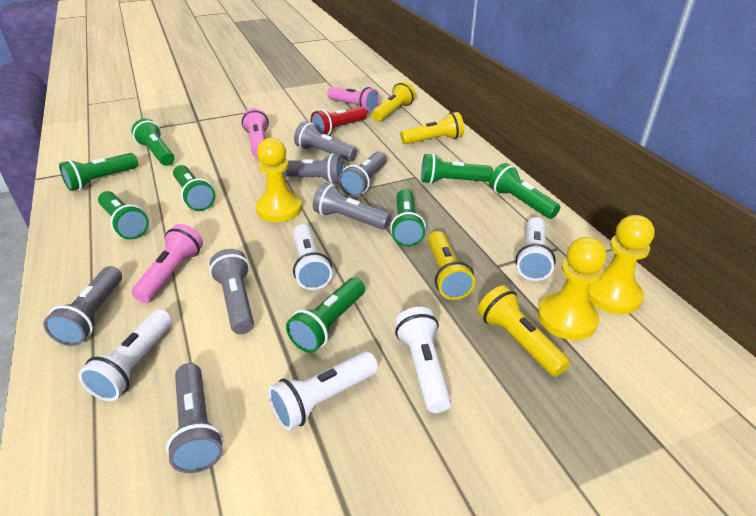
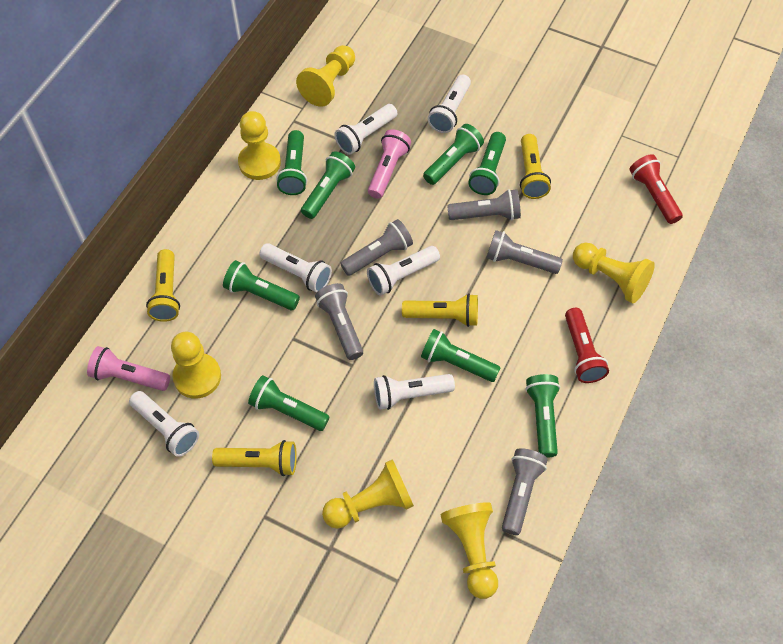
grey flashlight: 7 -> 5
pink flashlight: 3 -> 2
red flashlight: 1 -> 2
white flashlight: 5 -> 6
yellow pawn: 3 -> 6

